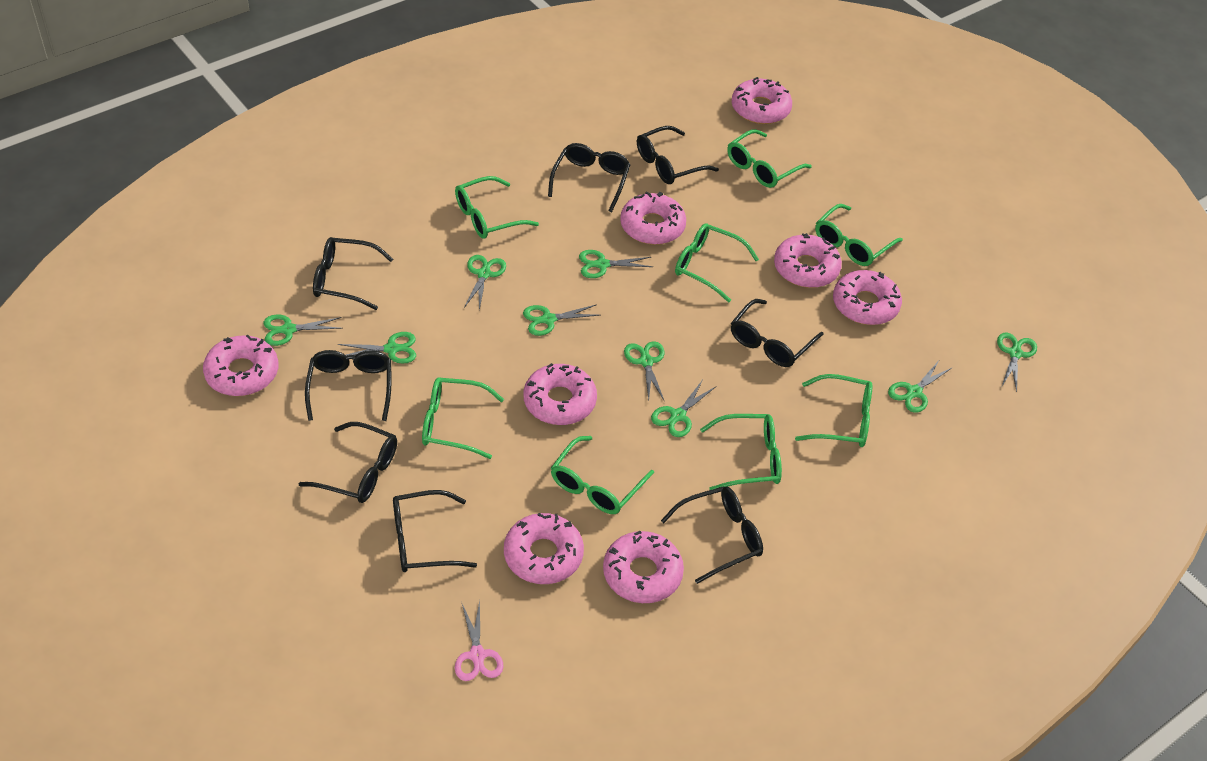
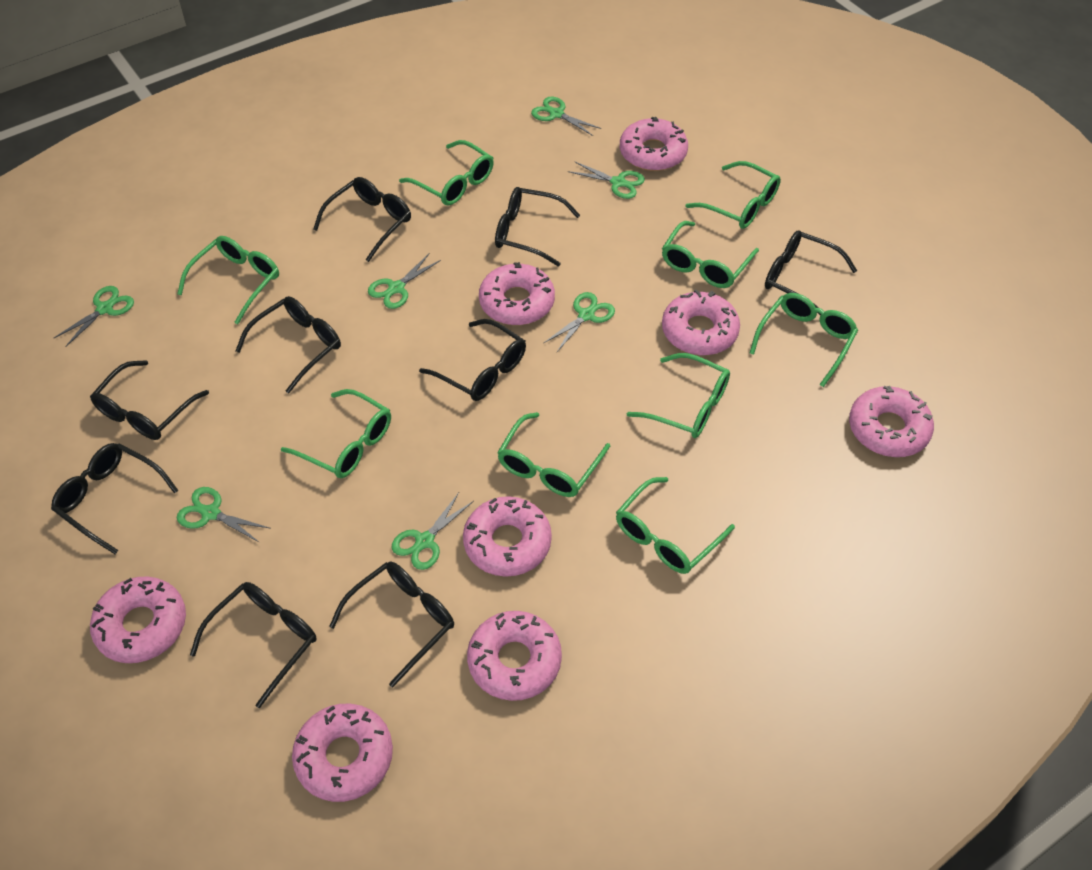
black glasses: 8 -> 9
green glasses: 8 -> 9
green scissors: 9 -> 7
pink scissors: 1 -> 0

